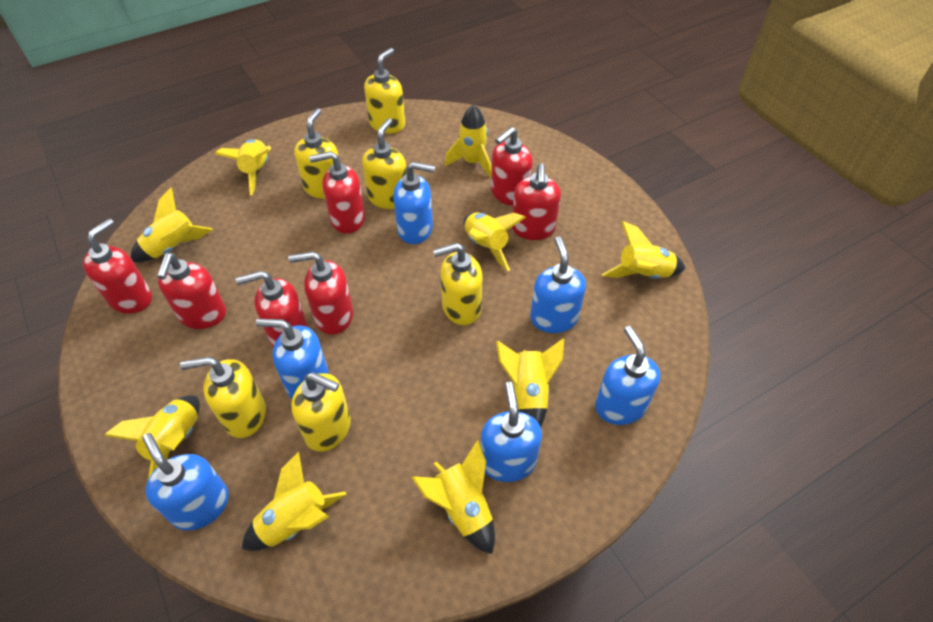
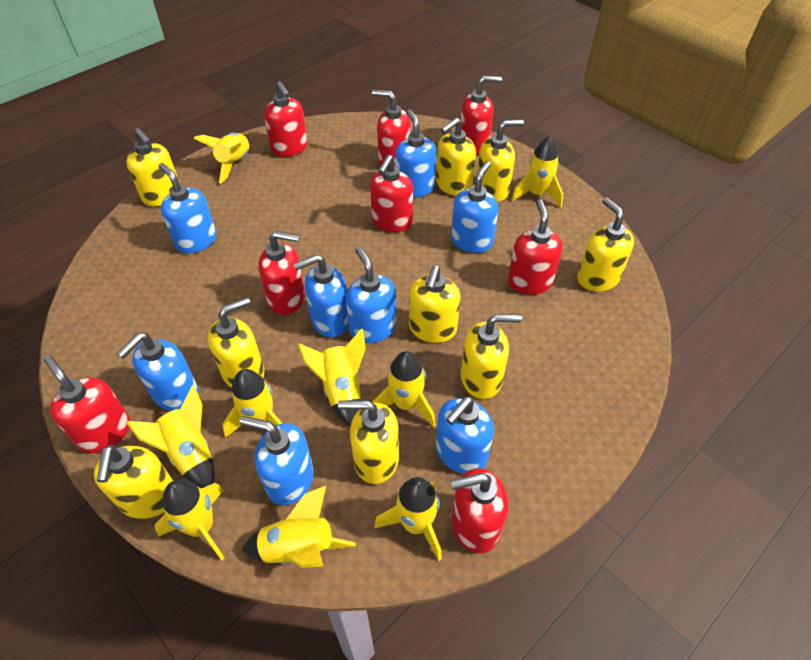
blue soap dispenser: 6 -> 8
red soap dispenser: 7 -> 8
yellow soap dispenser: 6 -> 9

